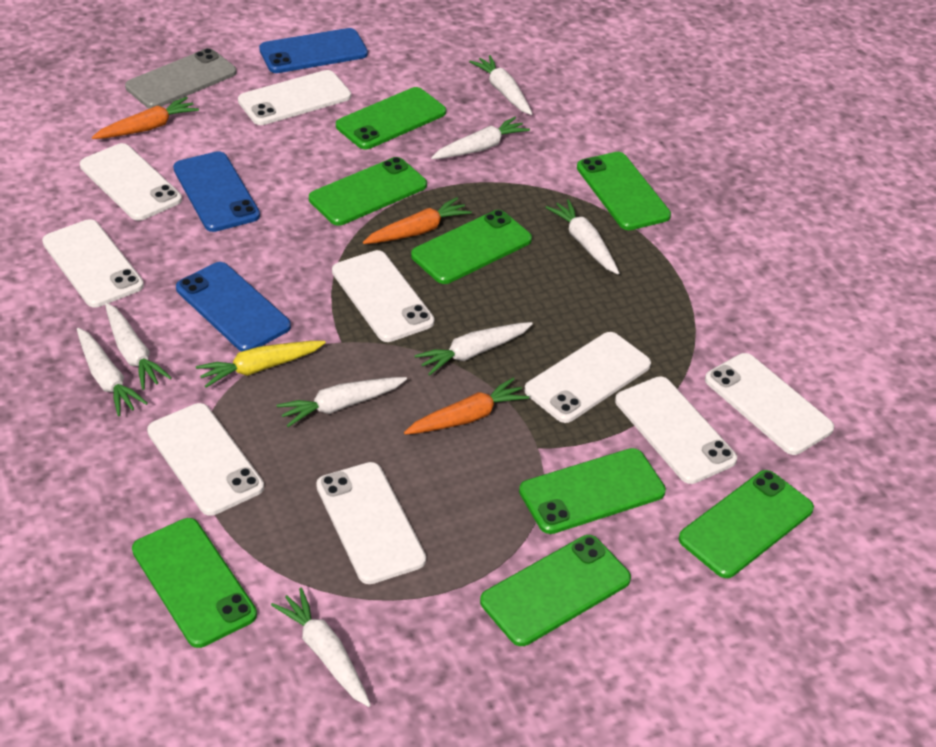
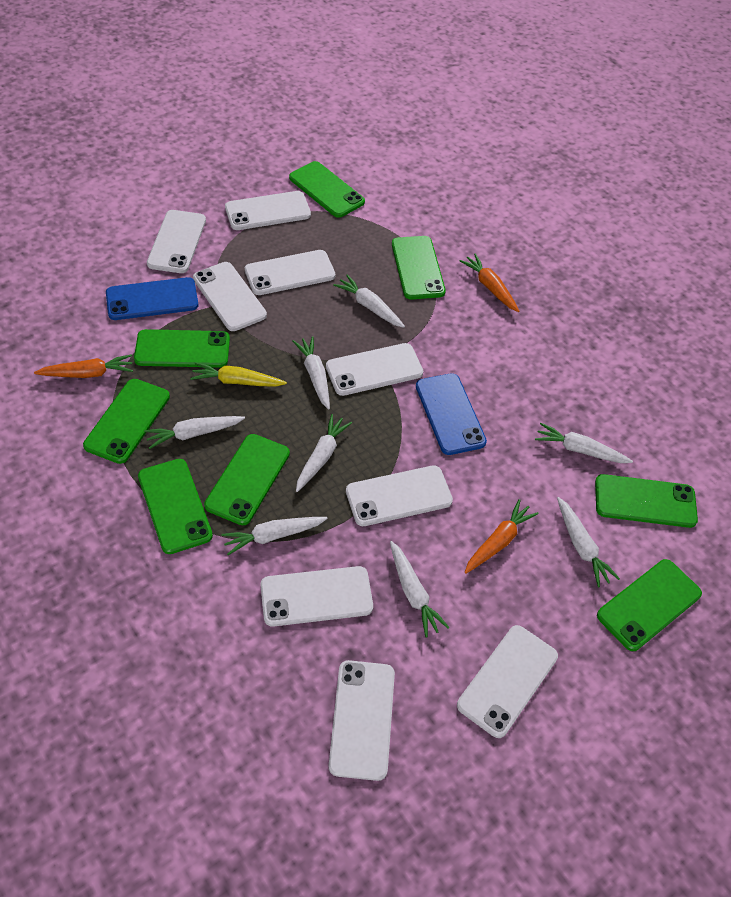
blue phone: 3 -> 2
grey phone: 1 -> 0

